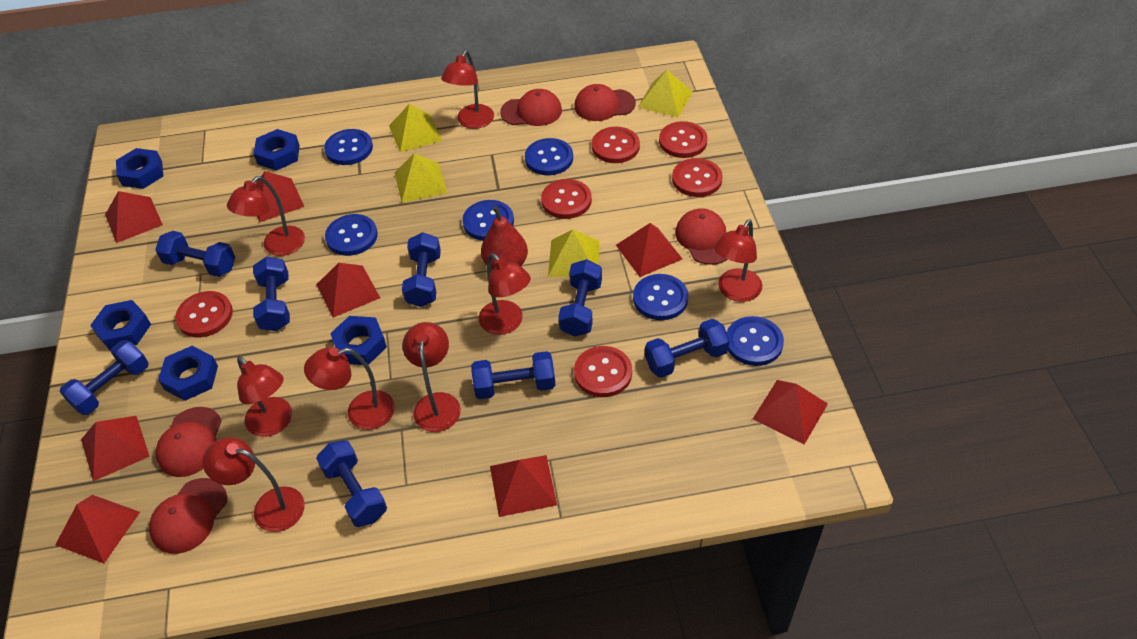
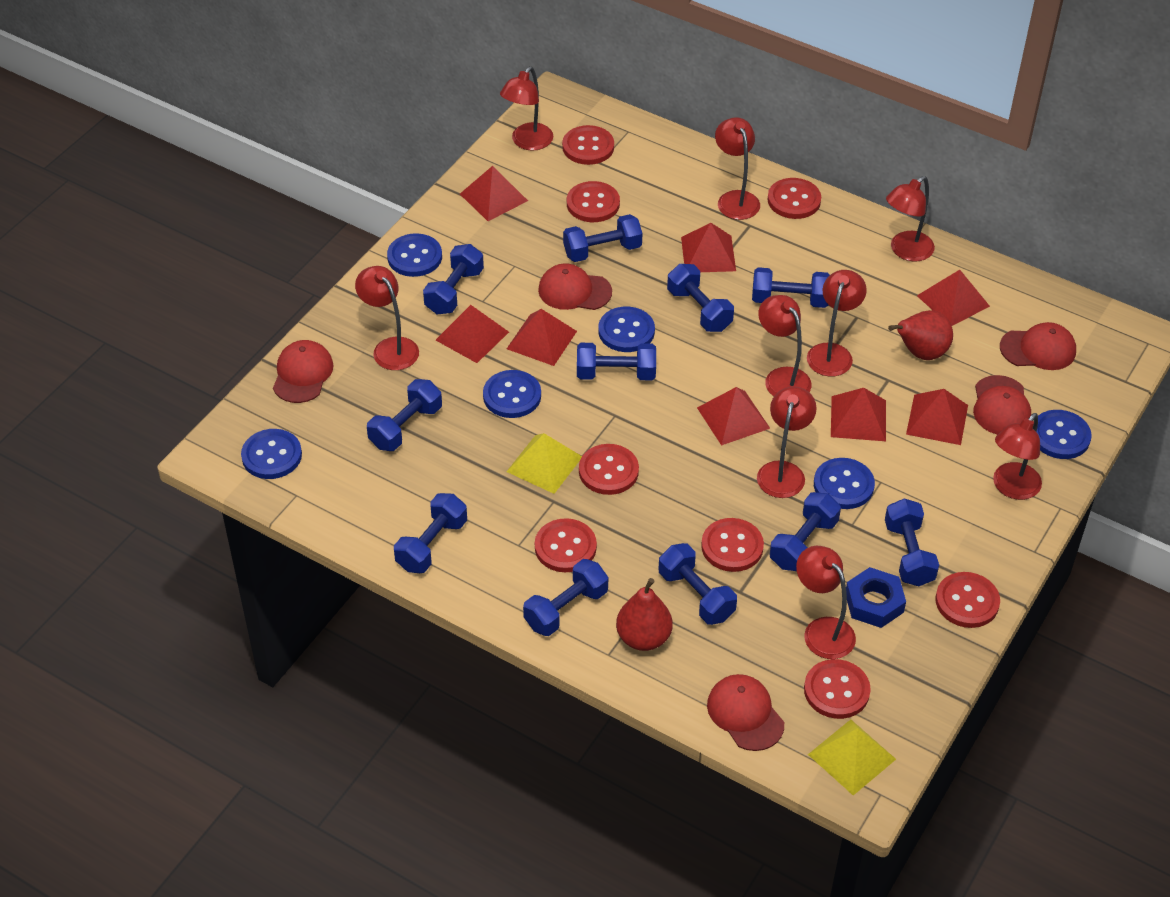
blue dumbbell: 8 -> 11
blue nut: 5 -> 1
red button: 6 -> 8
red lamp: 8 -> 9
red pear: 1 -> 2
yellow pyramid: 4 -> 2

